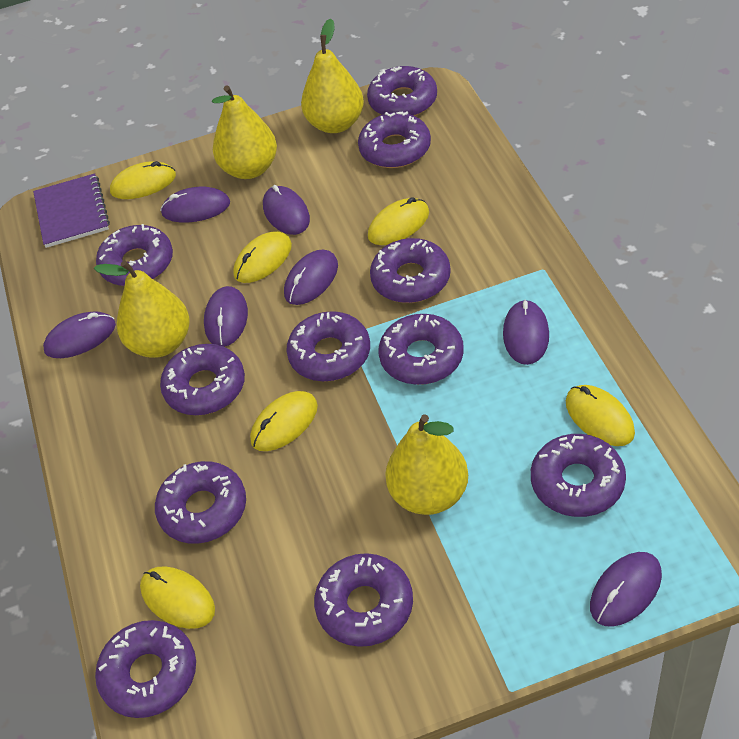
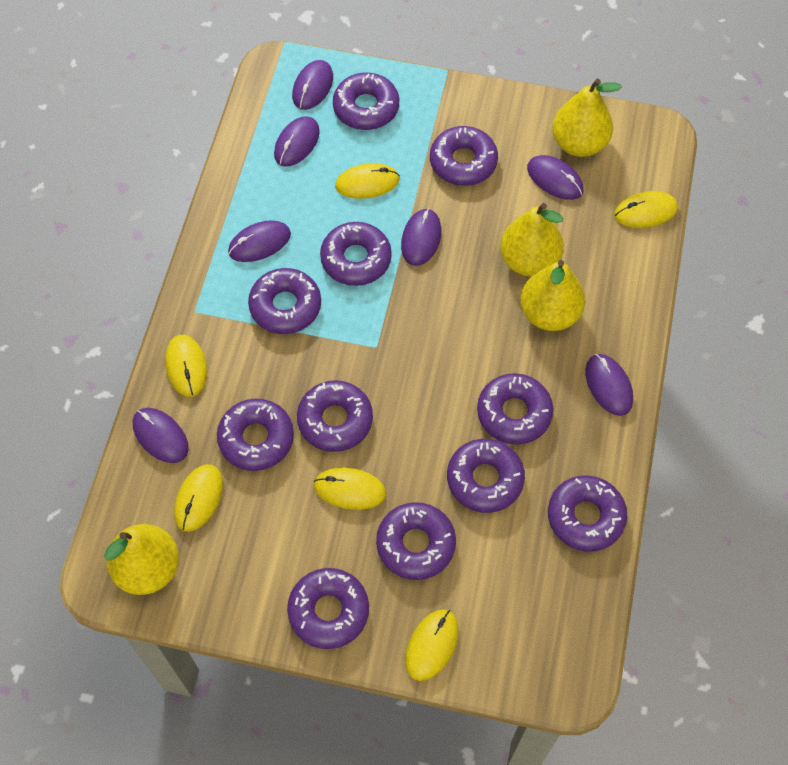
purple notebook: 1 -> 0

